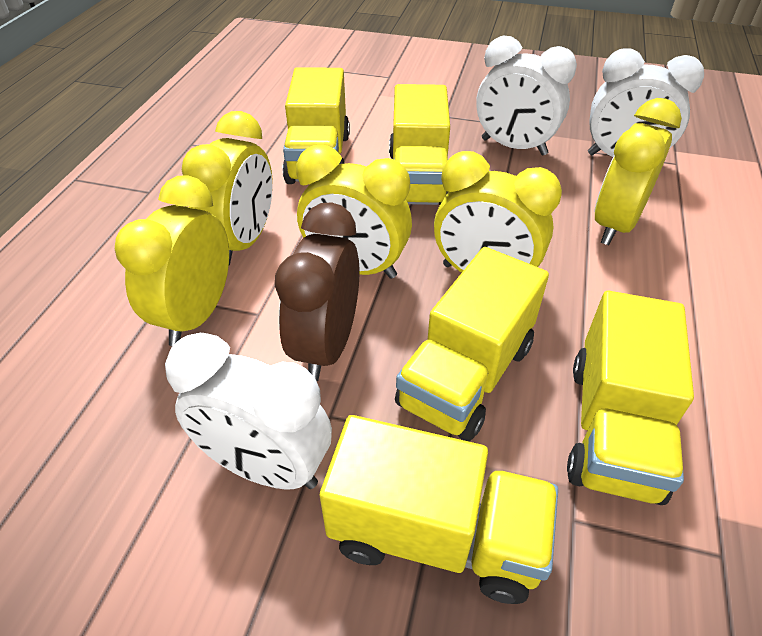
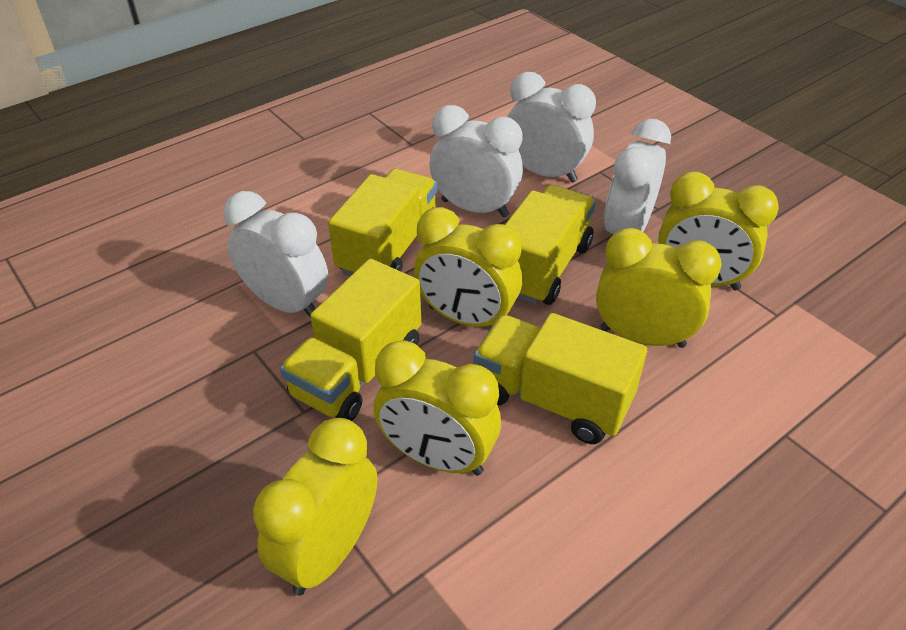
brown clock: 1 -> 0
white clock: 3 -> 4
yellow truck: 5 -> 4

